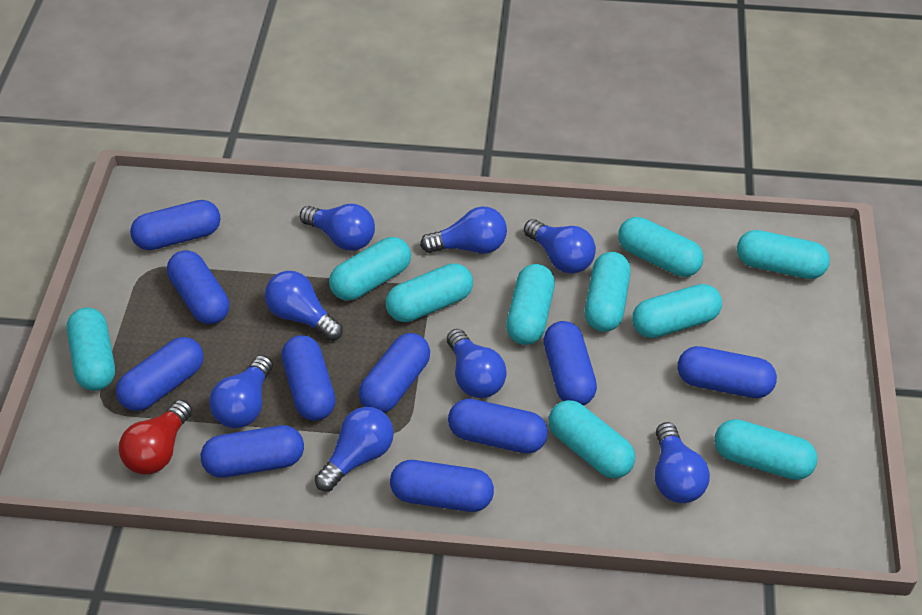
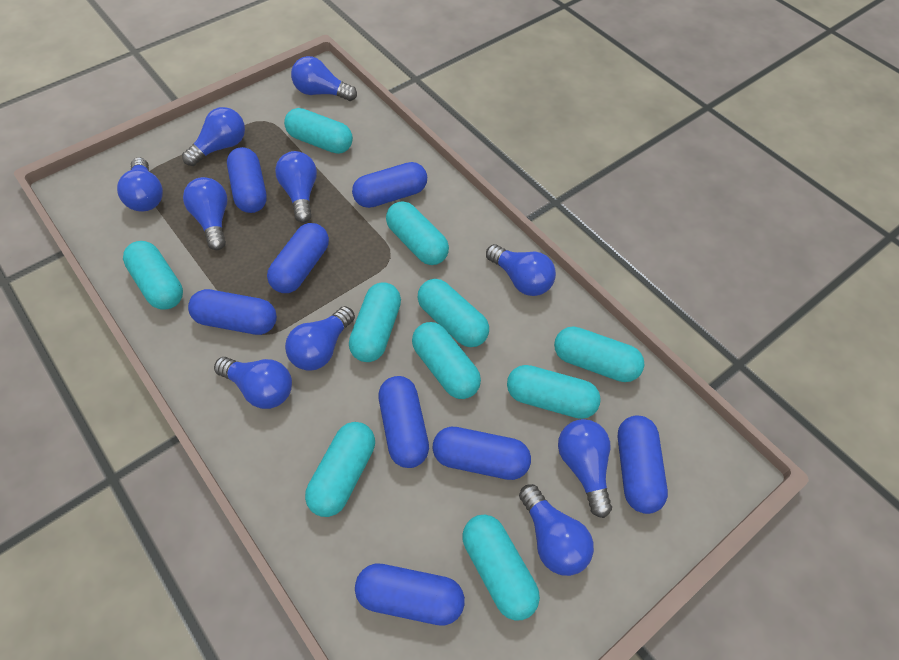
blue capsule: 10 -> 8
blue light bulb: 8 -> 10
red light bulb: 1 -> 0

